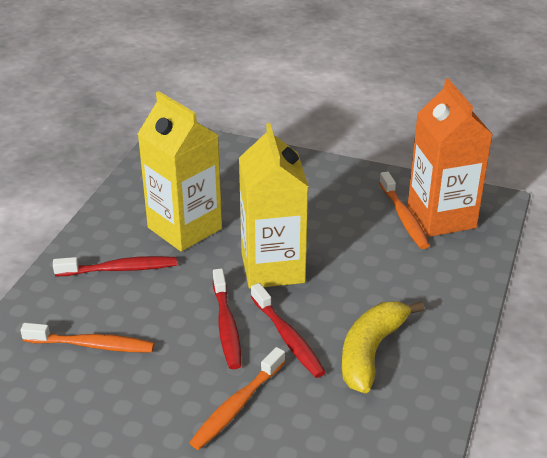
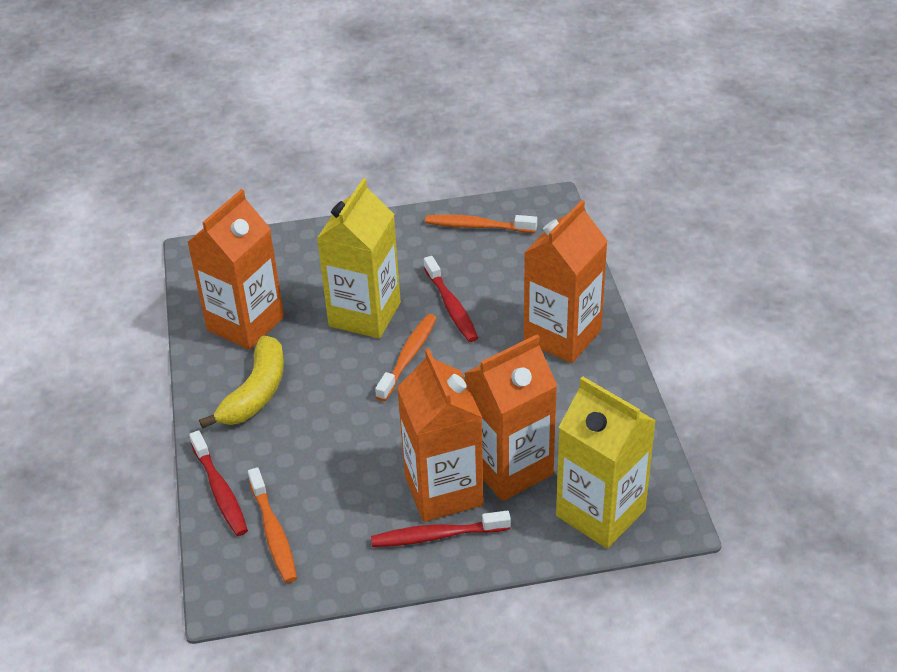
orange carton: 1 -> 4

